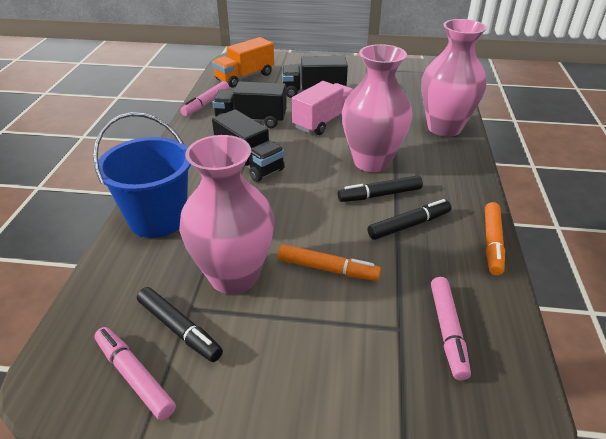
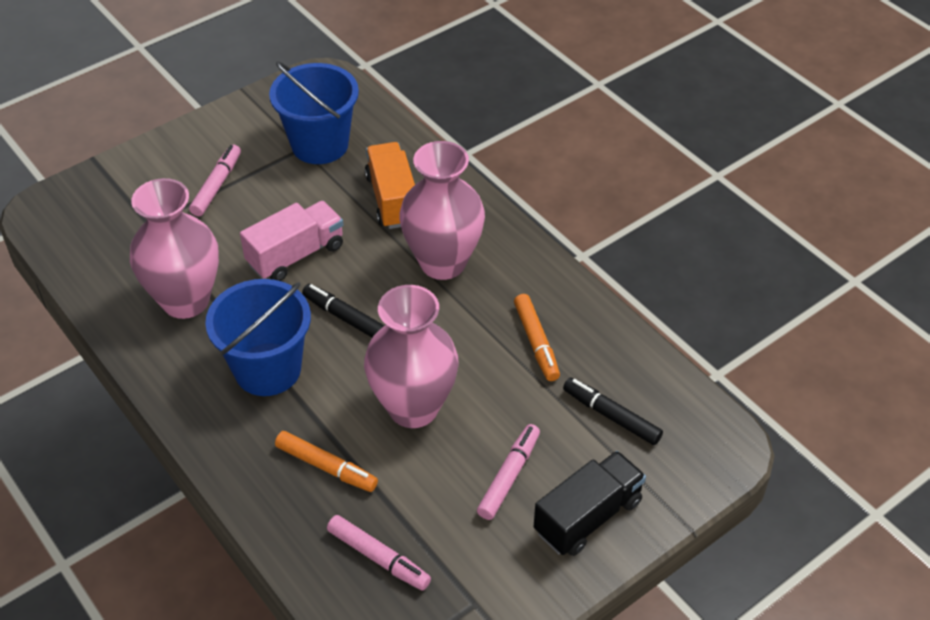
black marker: 3 -> 2
black truck: 3 -> 1
blue bucket: 1 -> 2

